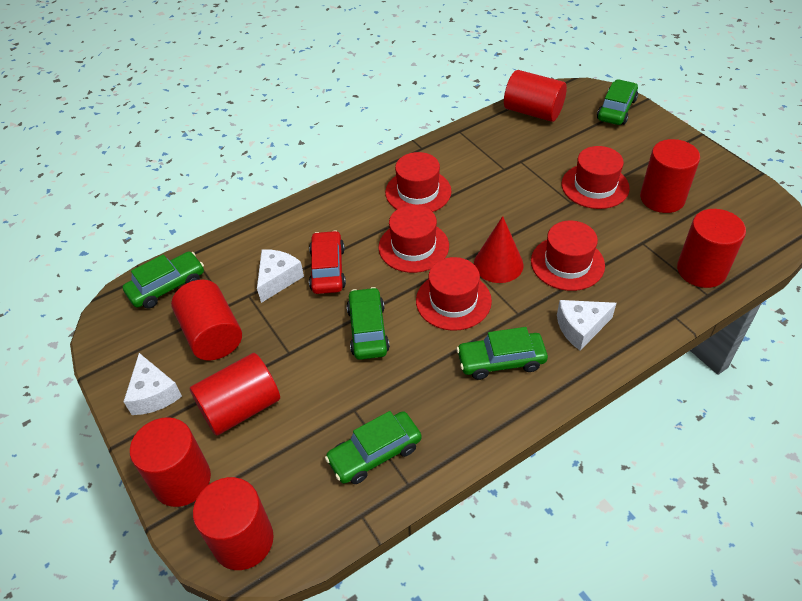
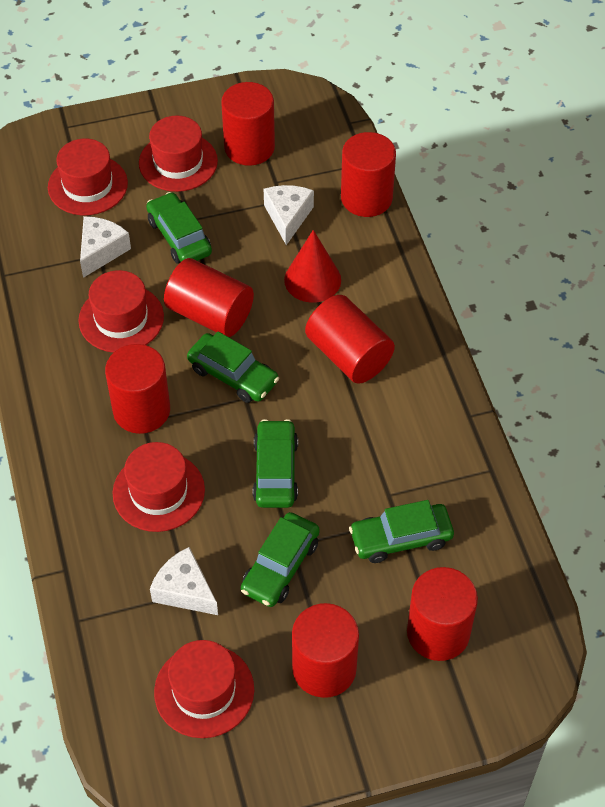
red car: 1 -> 0

